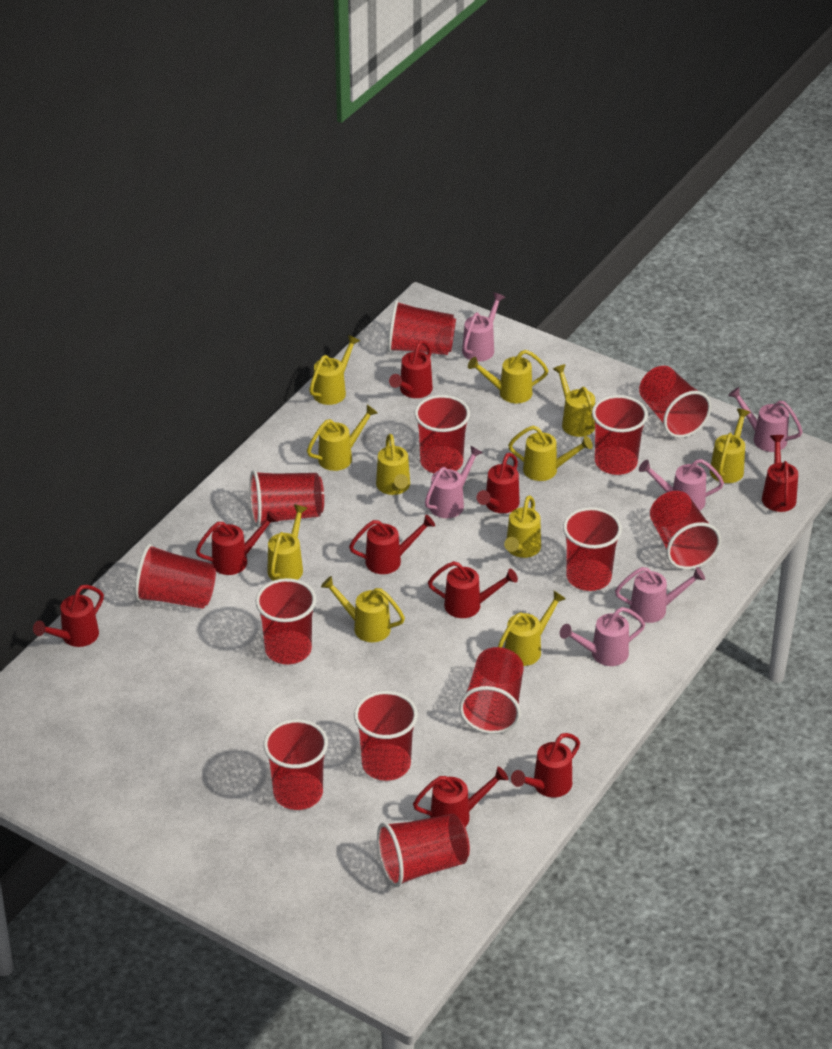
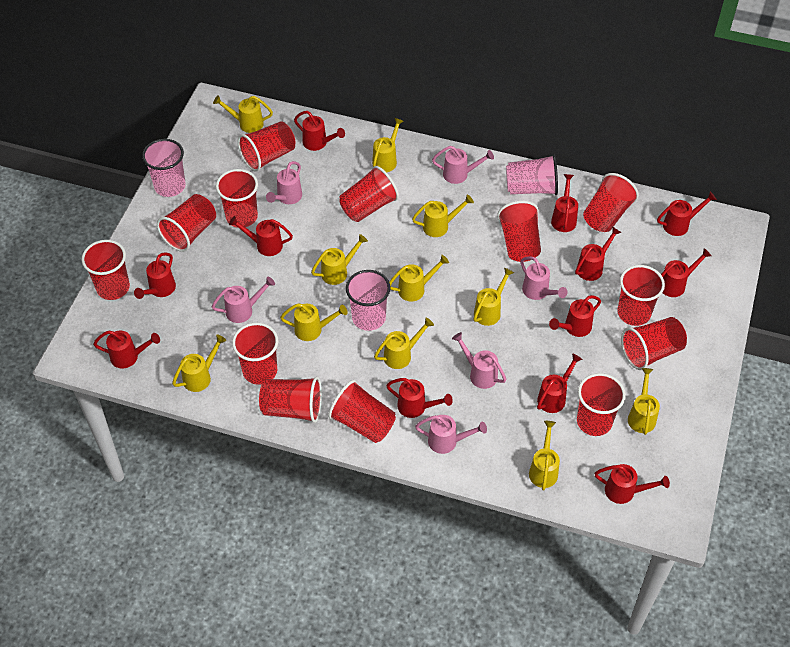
pink cup: 0 -> 3
red watering can: 9 -> 12

